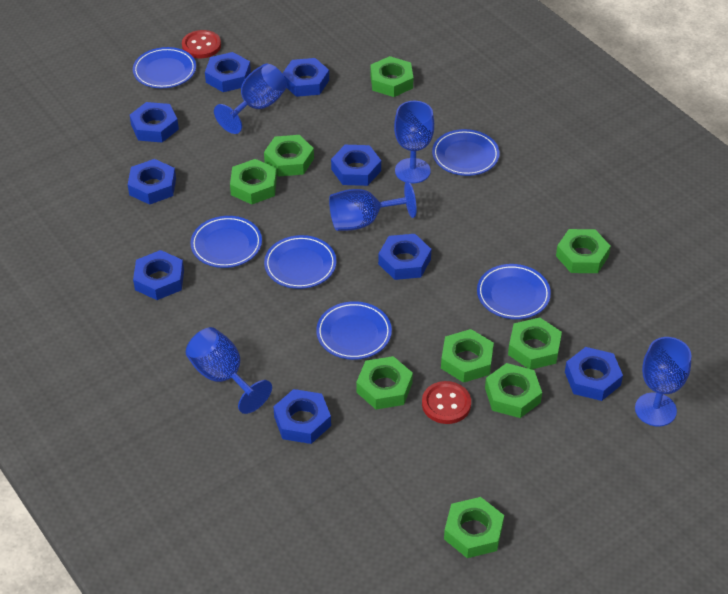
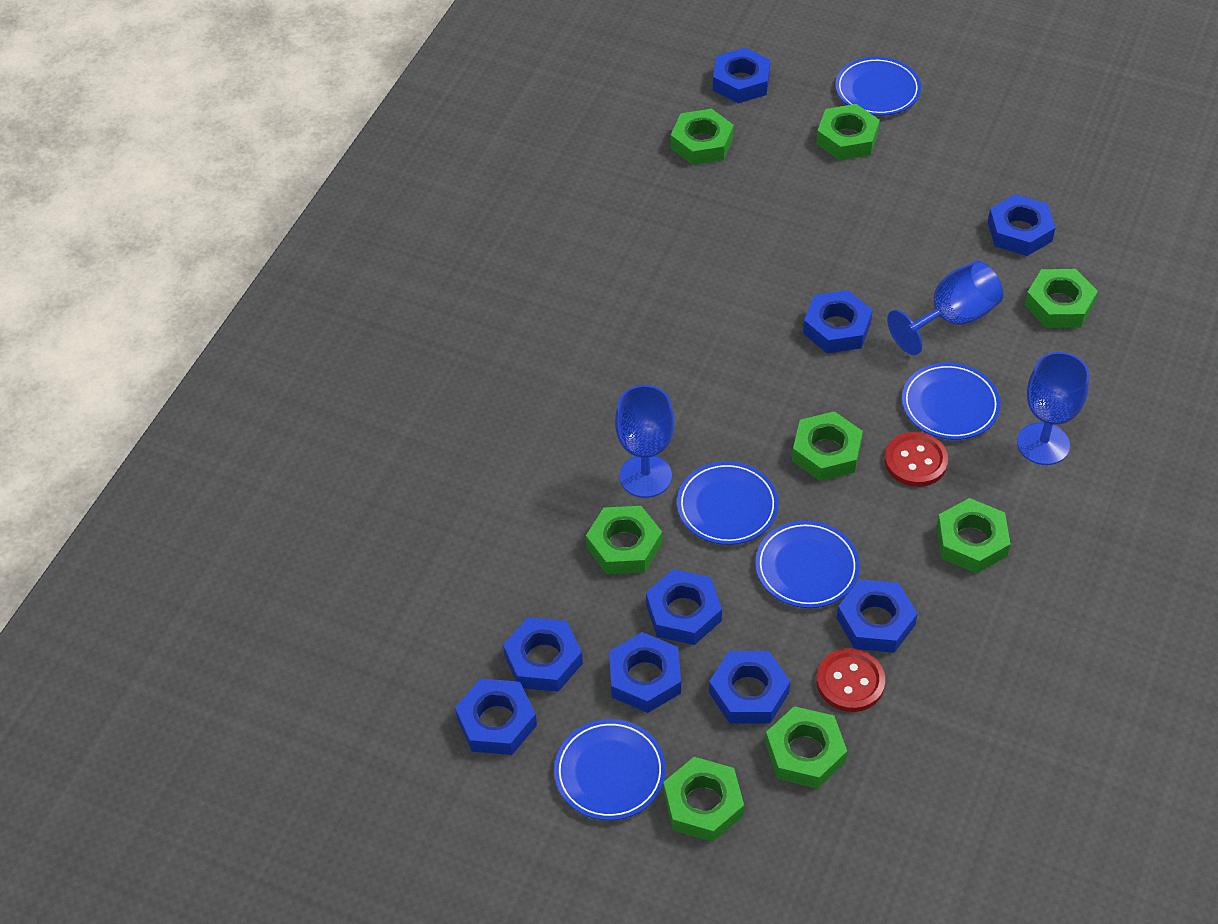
blue goblet: 5 -> 3
blue plate: 6 -> 5
green nut: 9 -> 8

